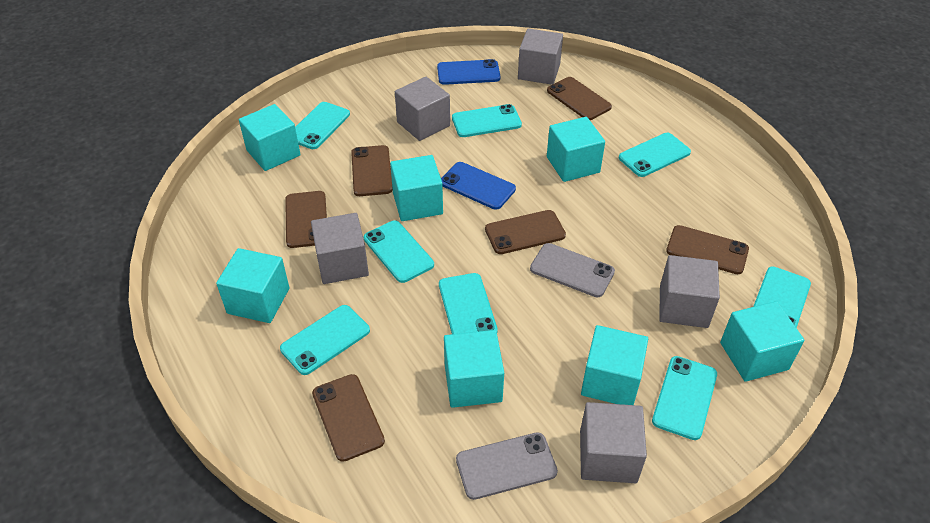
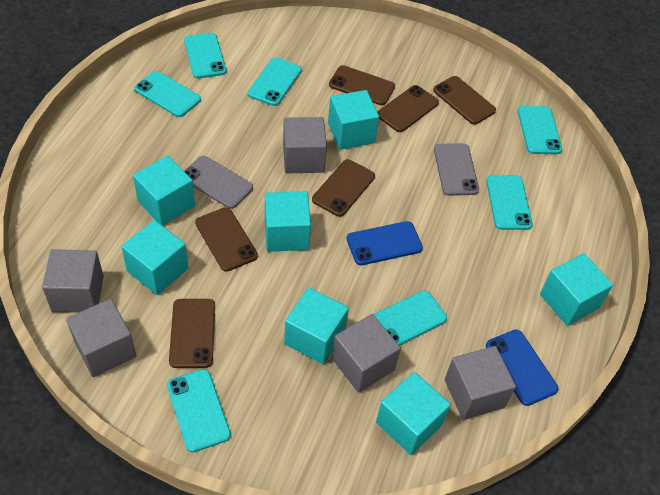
turquoise phone: 8 -> 7

